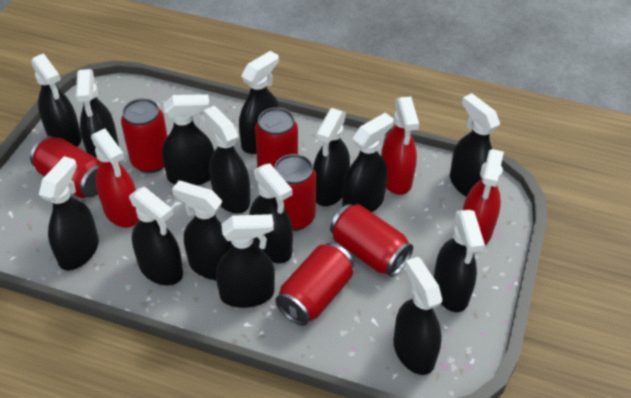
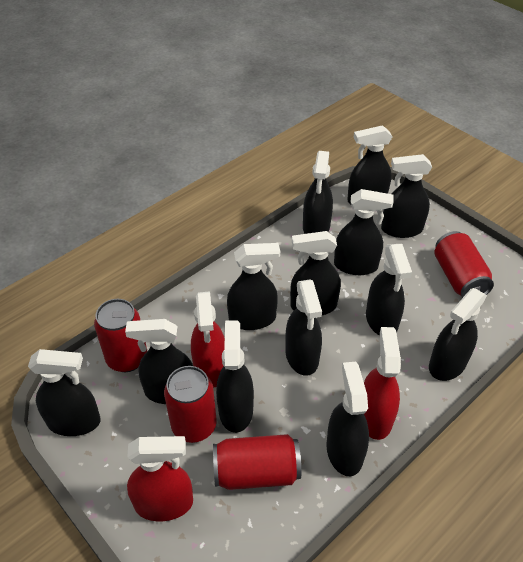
black spray bottle: 15 -> 13
red can: 6 -> 4

